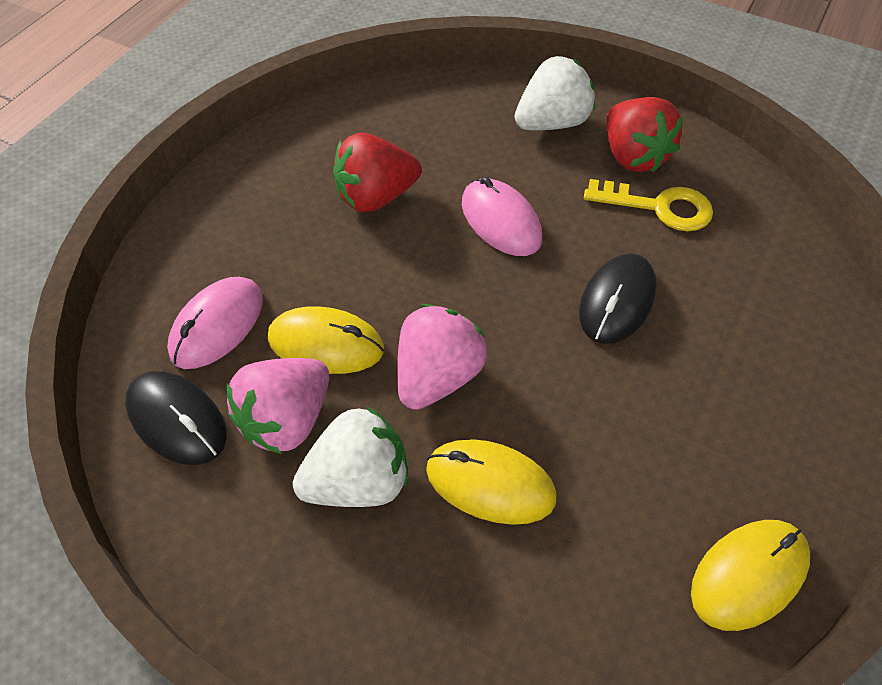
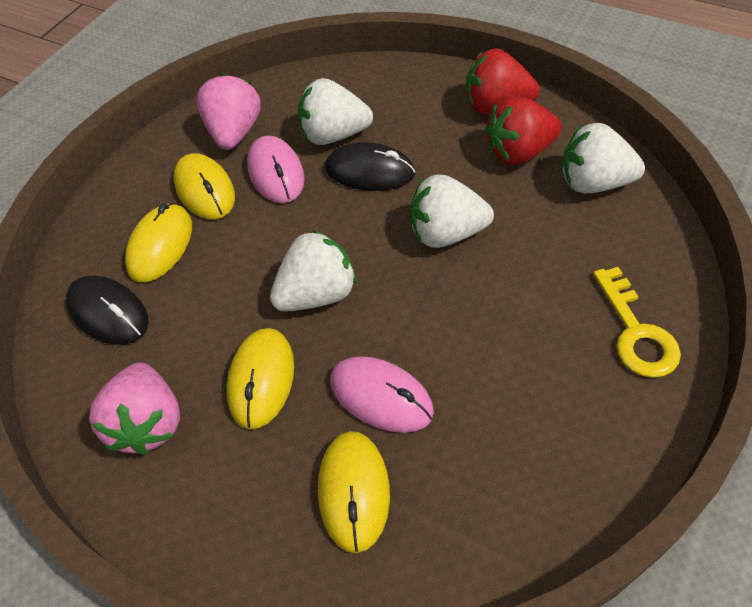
white strawberry: 2 -> 4
yellow mouse: 3 -> 4

